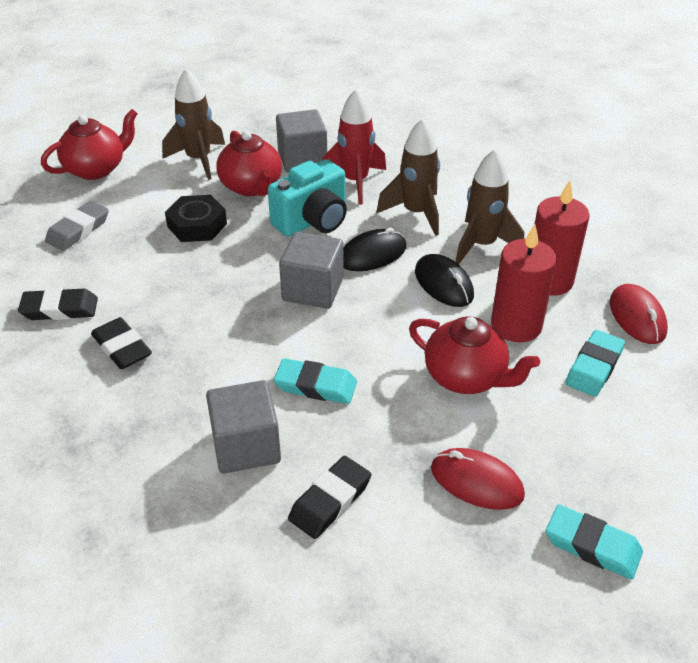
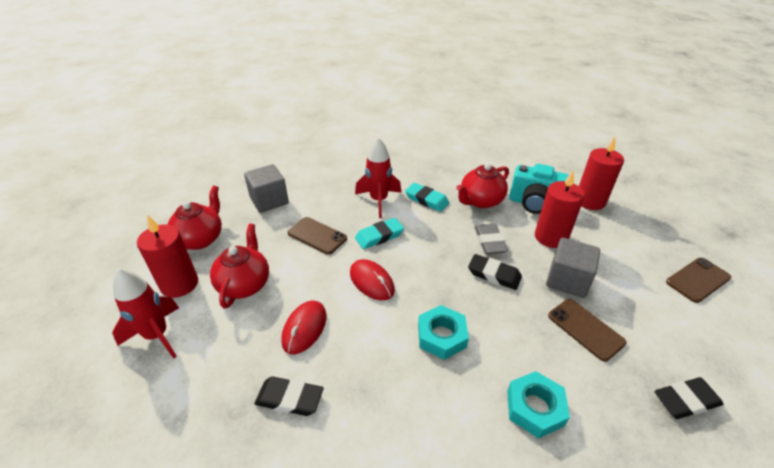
black mouse: 2 -> 0
black nut: 1 -> 0
brown phone: 0 -> 3
brown rocket: 3 -> 0
grey cube: 3 -> 2
red candle: 2 -> 3
red rocket: 1 -> 2
turquoise eraser: 3 -> 2
turquoise nut: 0 -> 2

